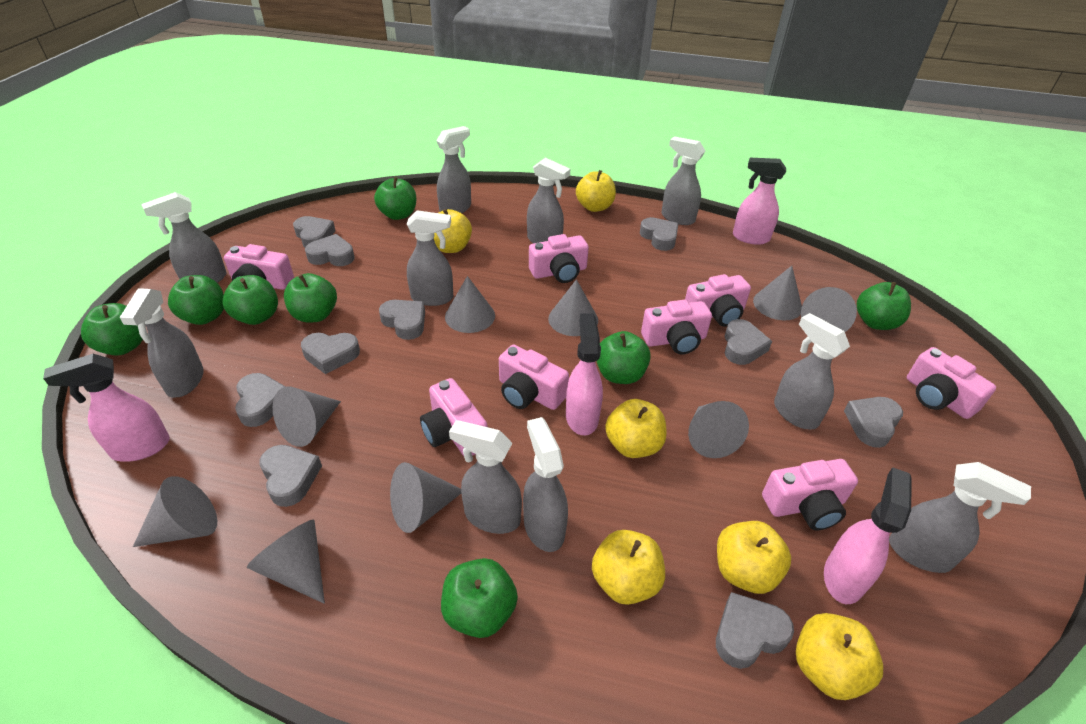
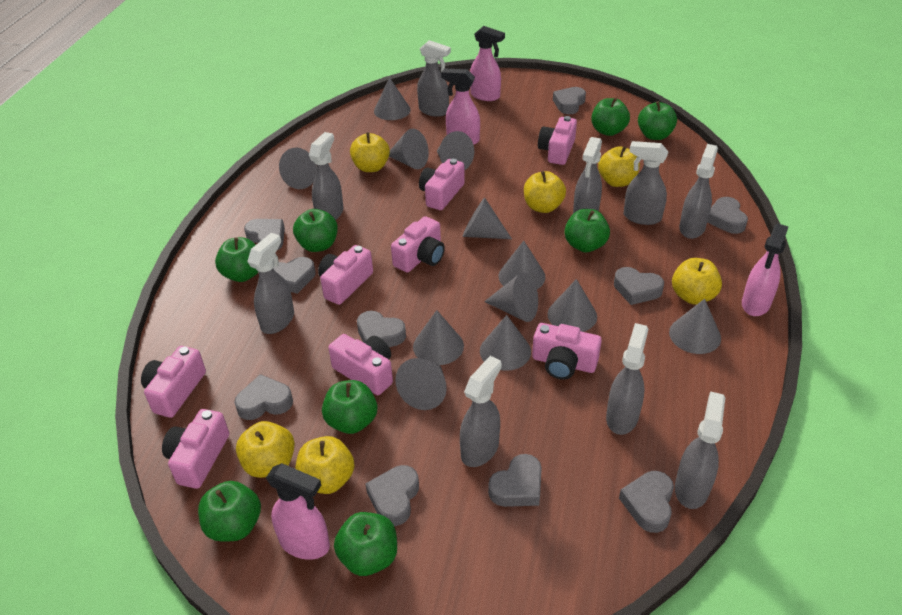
grey cone: 9 -> 12
grey spray bottle: 10 -> 9

